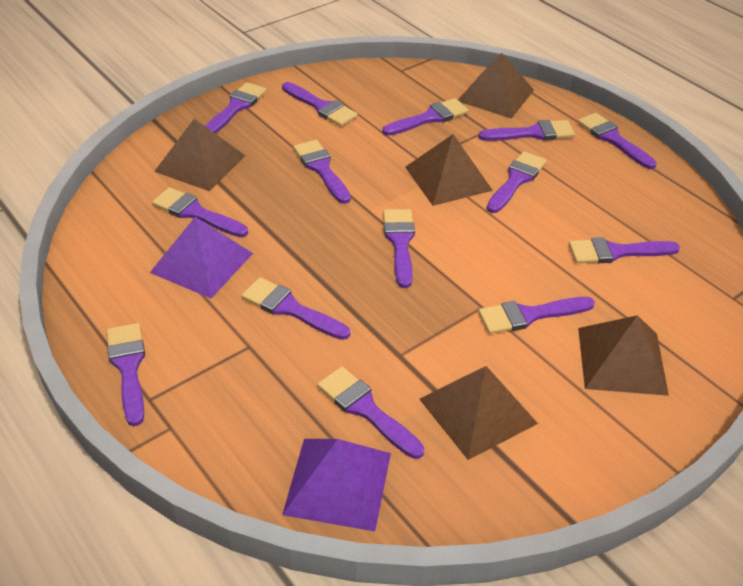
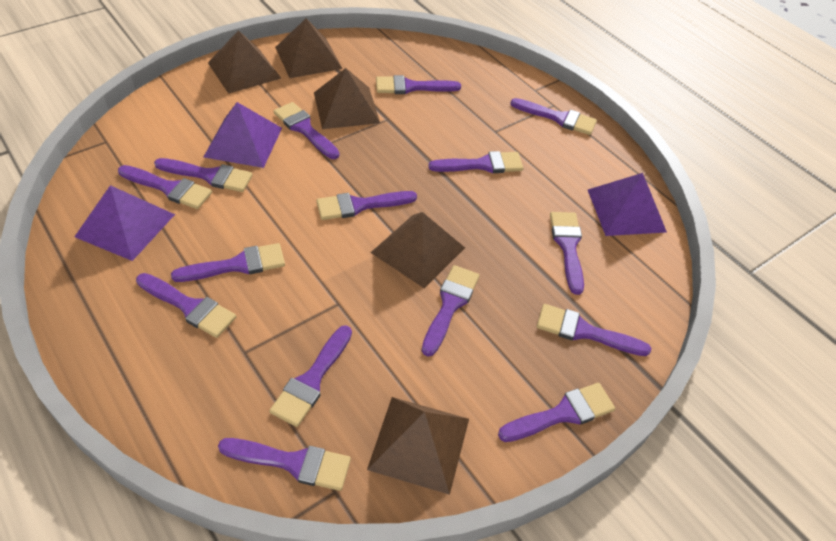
purple brush: 14 -> 15
purple pyramid: 2 -> 3

